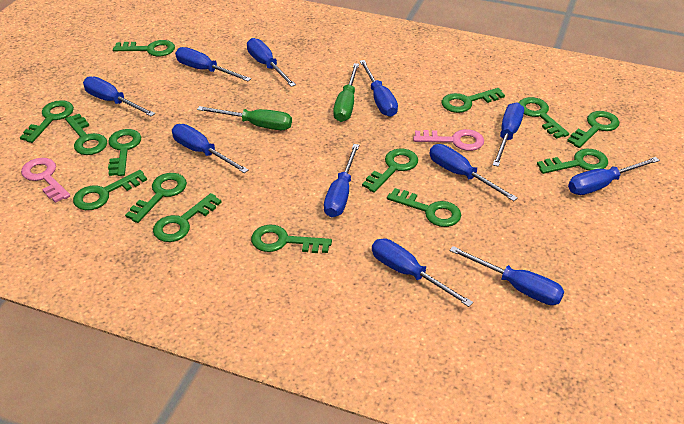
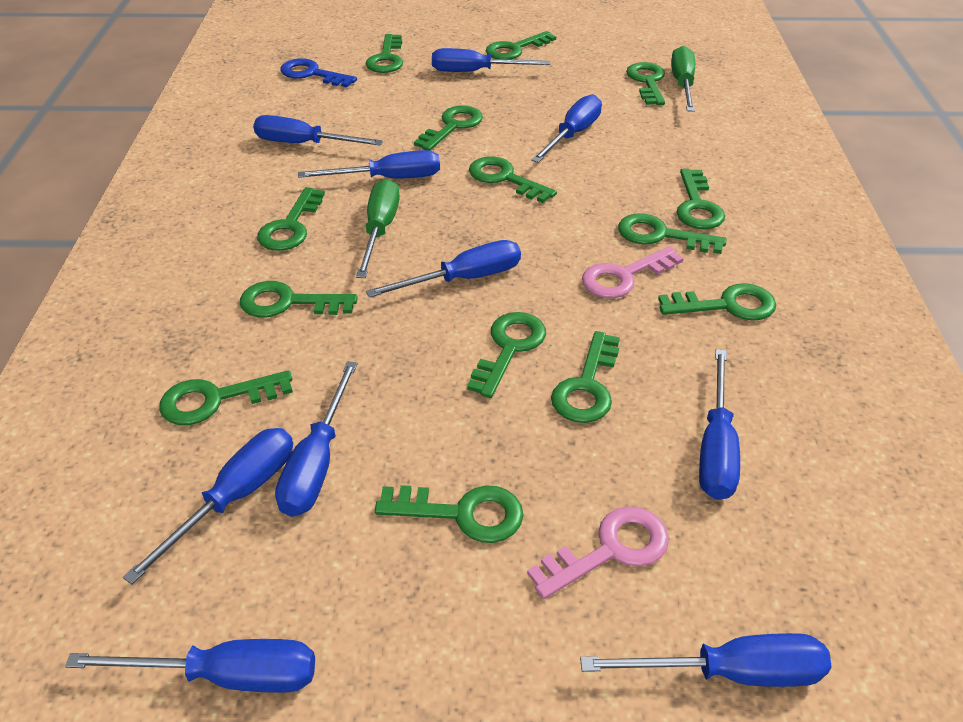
blue key: 0 -> 1
blue screwdriver: 11 -> 10

